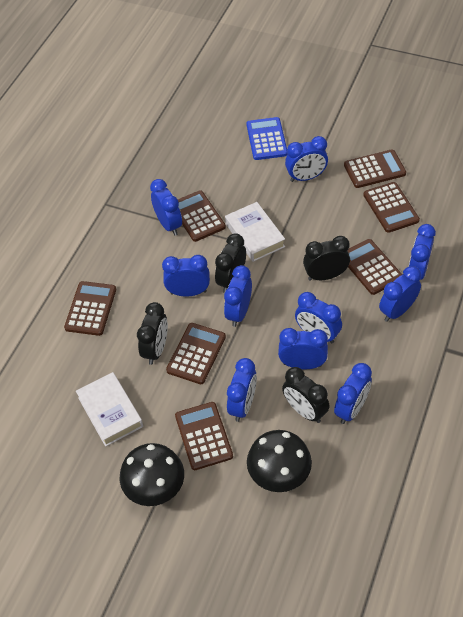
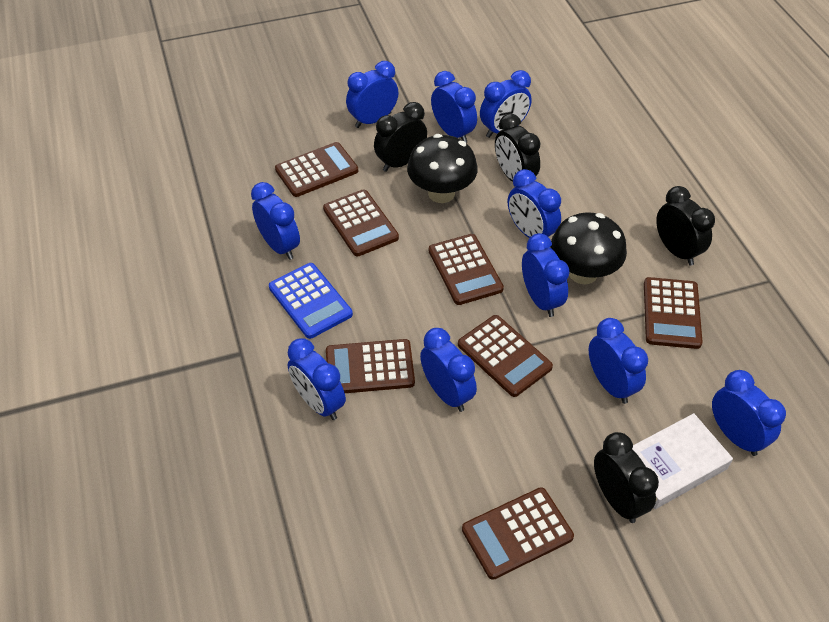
white book: 2 -> 1

